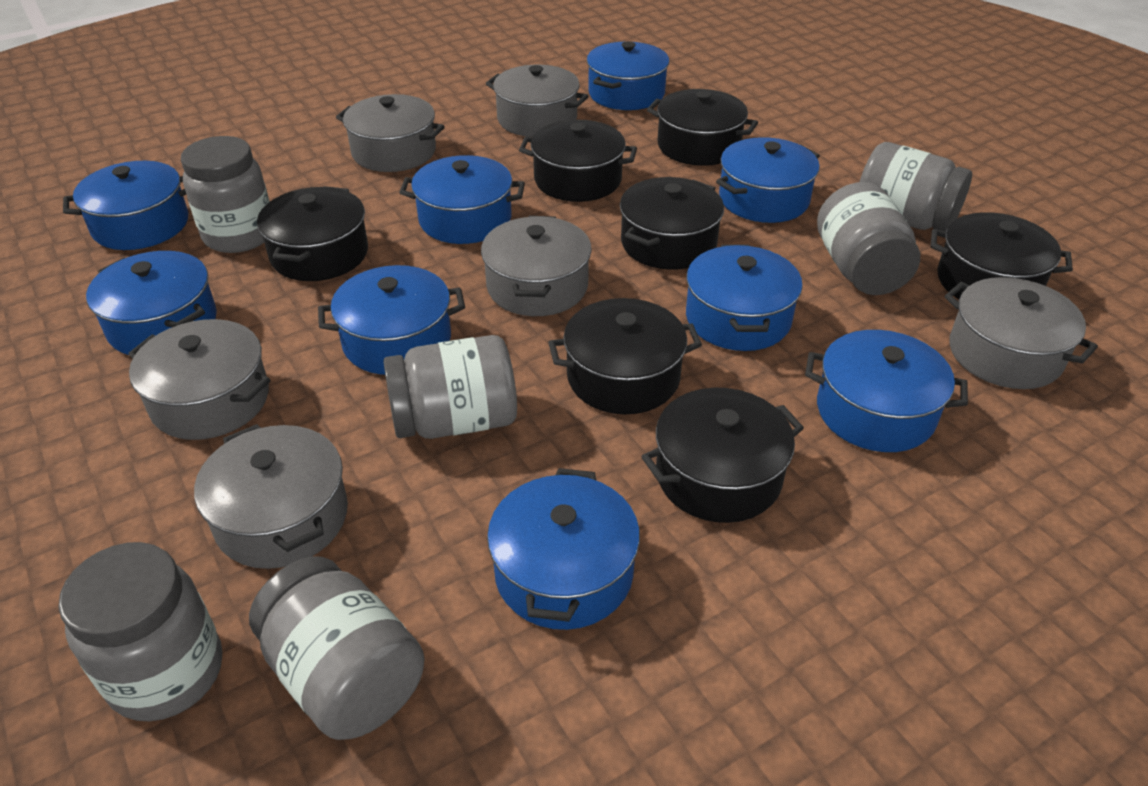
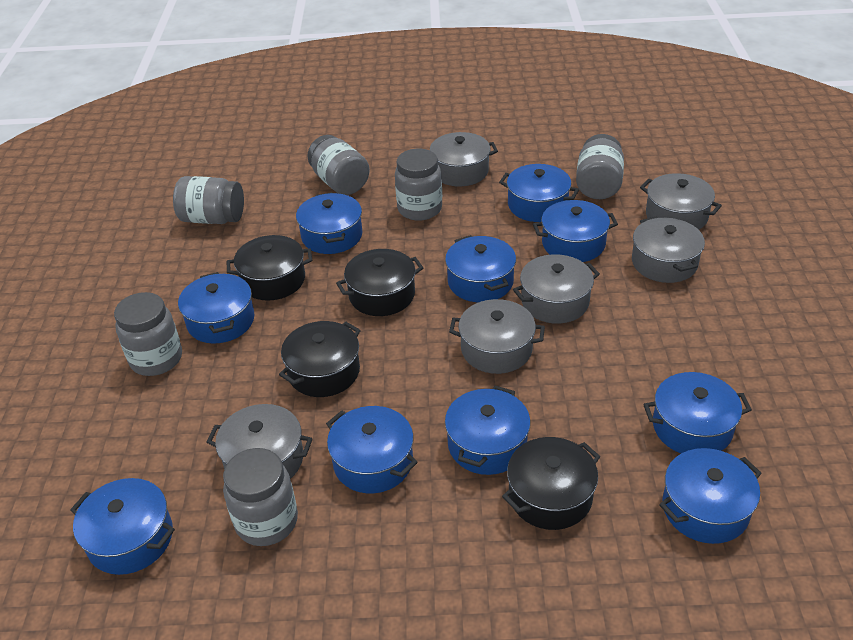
black pot: 7 -> 4
blue pot: 9 -> 10

